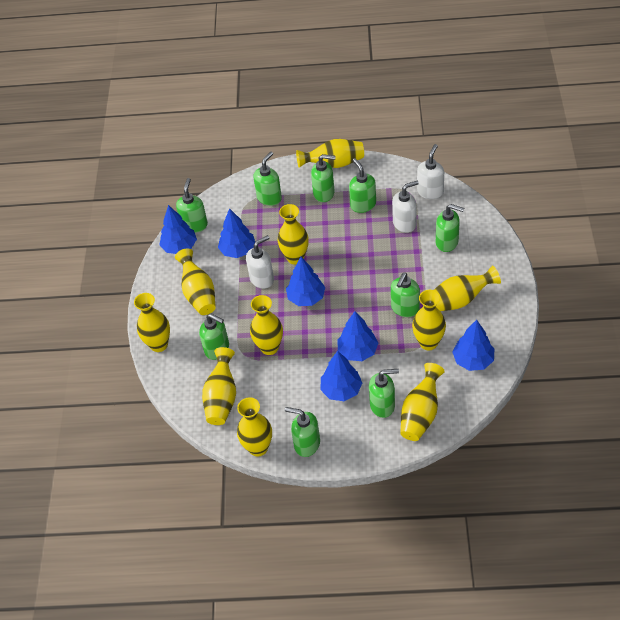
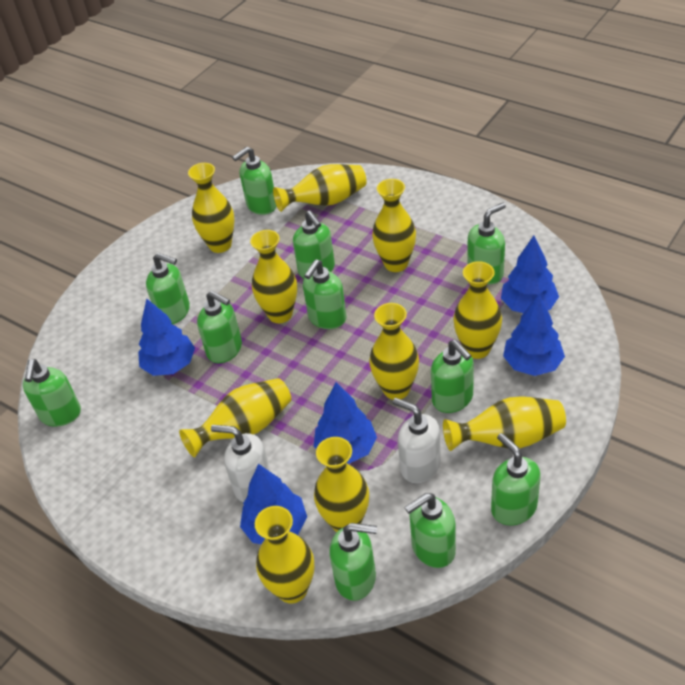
blue tree: 6 -> 5
green soap dispenser: 9 -> 11
white soap dispenser: 3 -> 2

